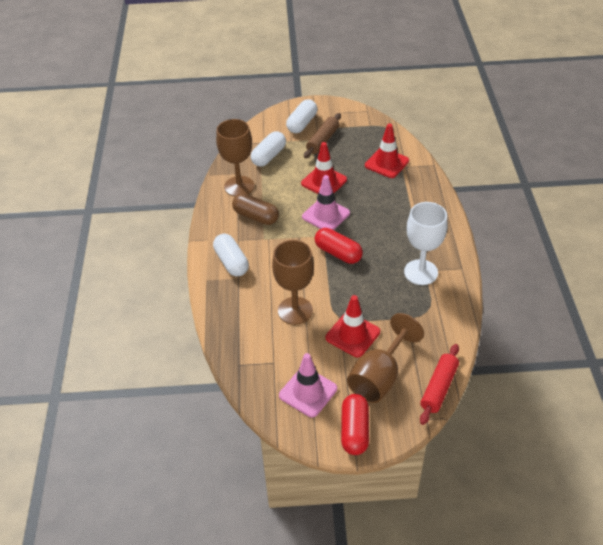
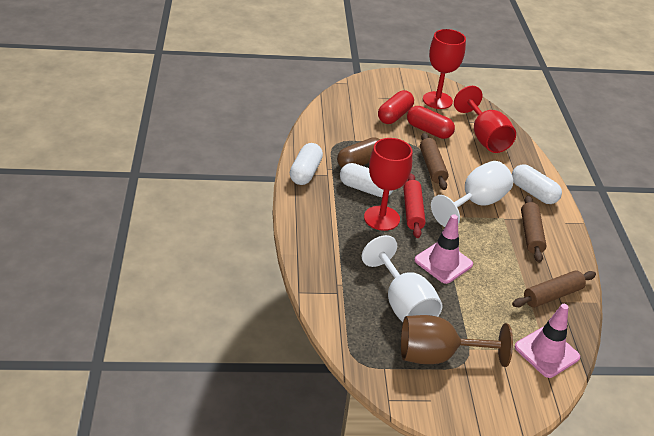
brown goblet: 3 -> 1
brown rolling pin: 1 -> 3
red goblet: 0 -> 3
red traffic cone: 3 -> 0
white goblet: 1 -> 2

